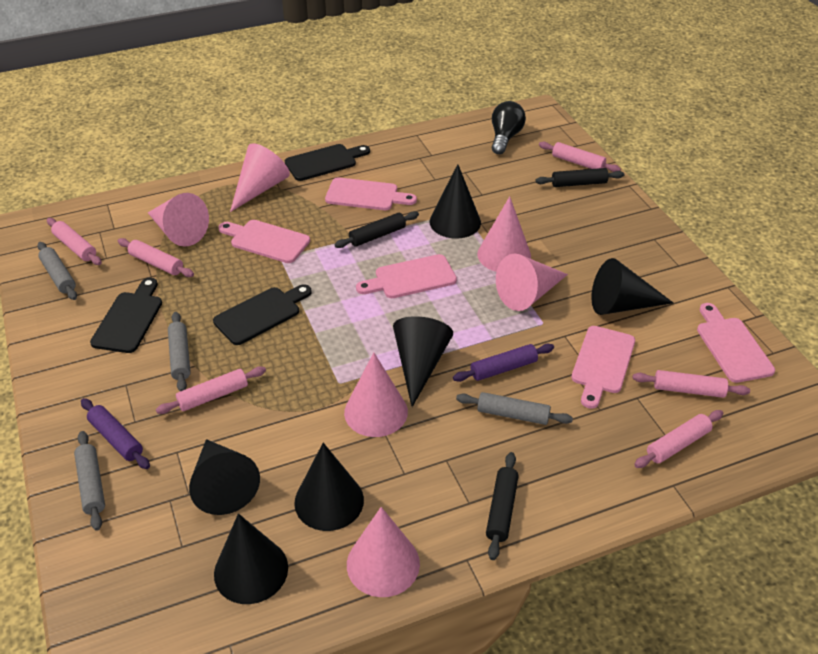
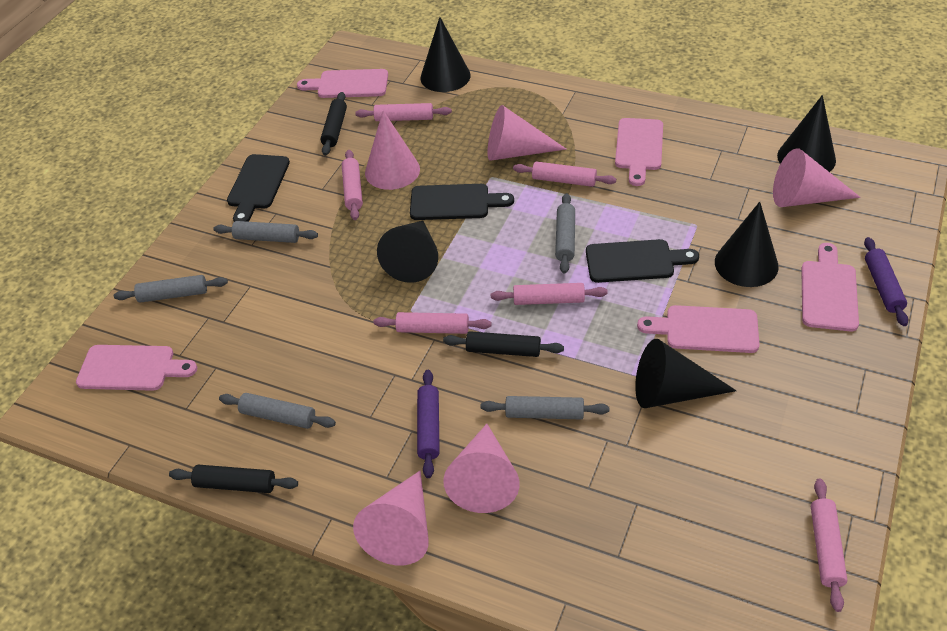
black cone: 6 -> 5
black light bulb: 1 -> 0
grey rolling pin: 4 -> 5
pink cone: 6 -> 5

